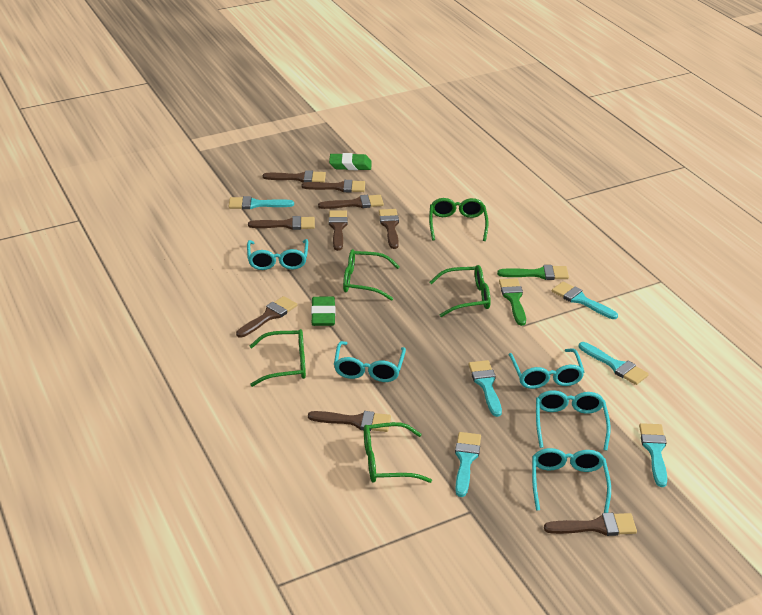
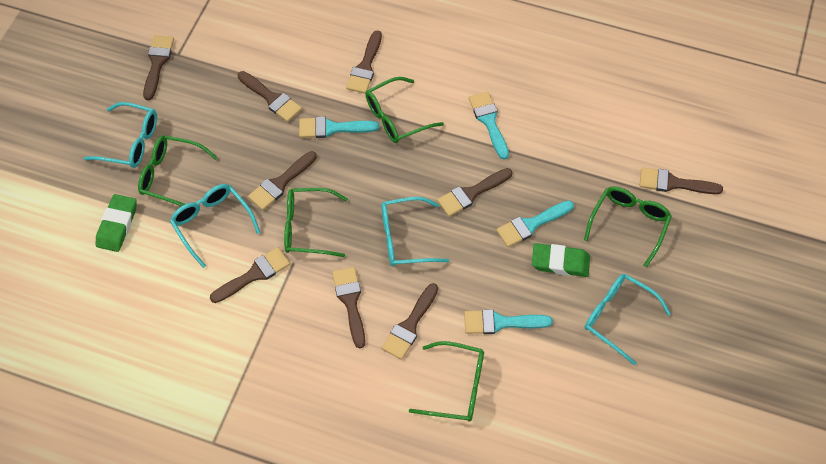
green brush: 2 -> 0
turquoise brush: 6 -> 4
turquoise glasses: 5 -> 4

